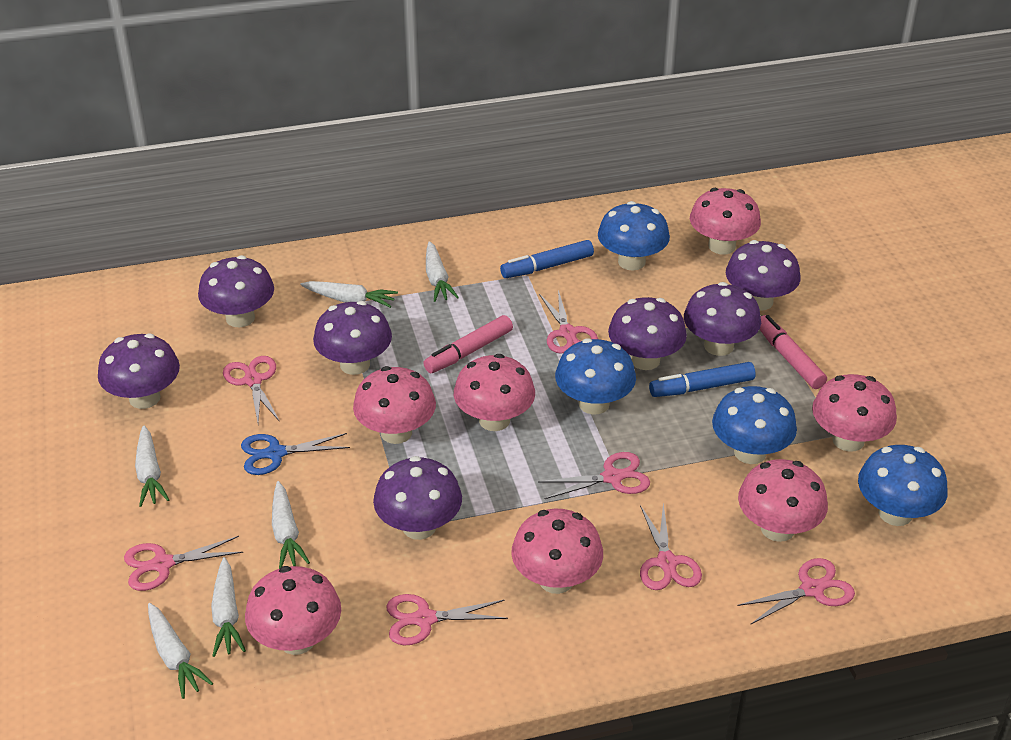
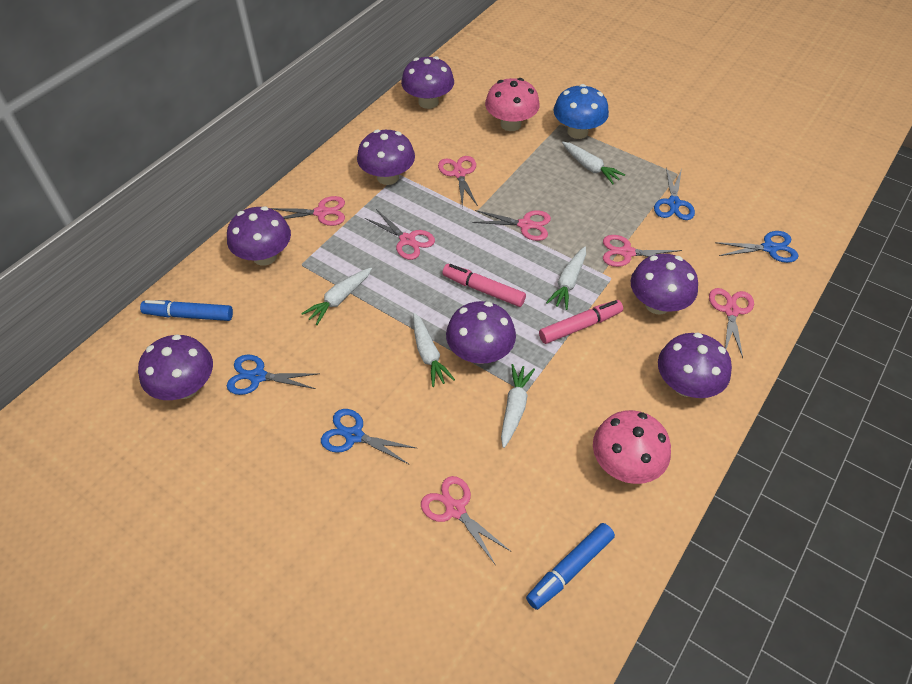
blue mushroom: 4 -> 1
blue scissors: 1 -> 4
pink mushroom: 7 -> 2
white carrot: 6 -> 5

